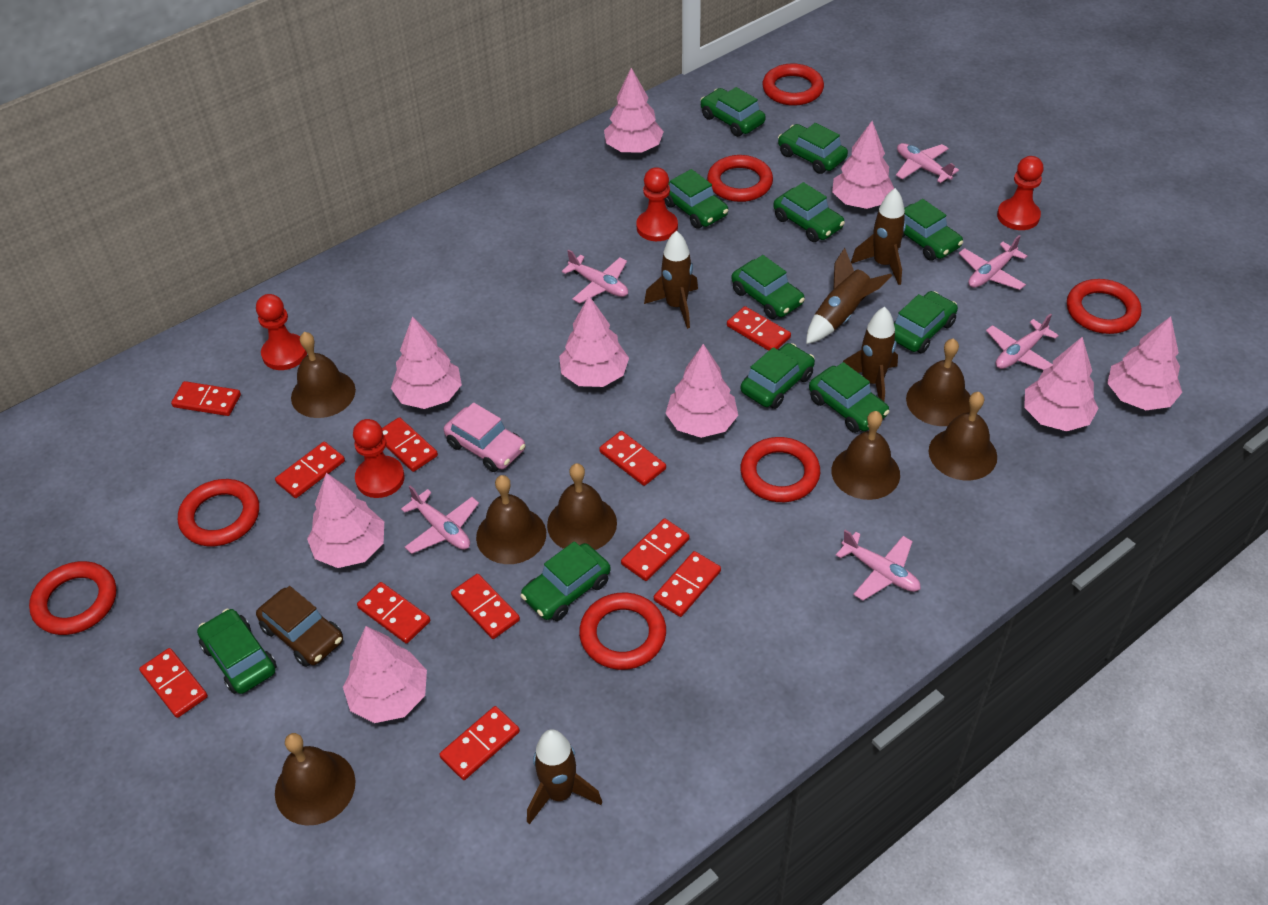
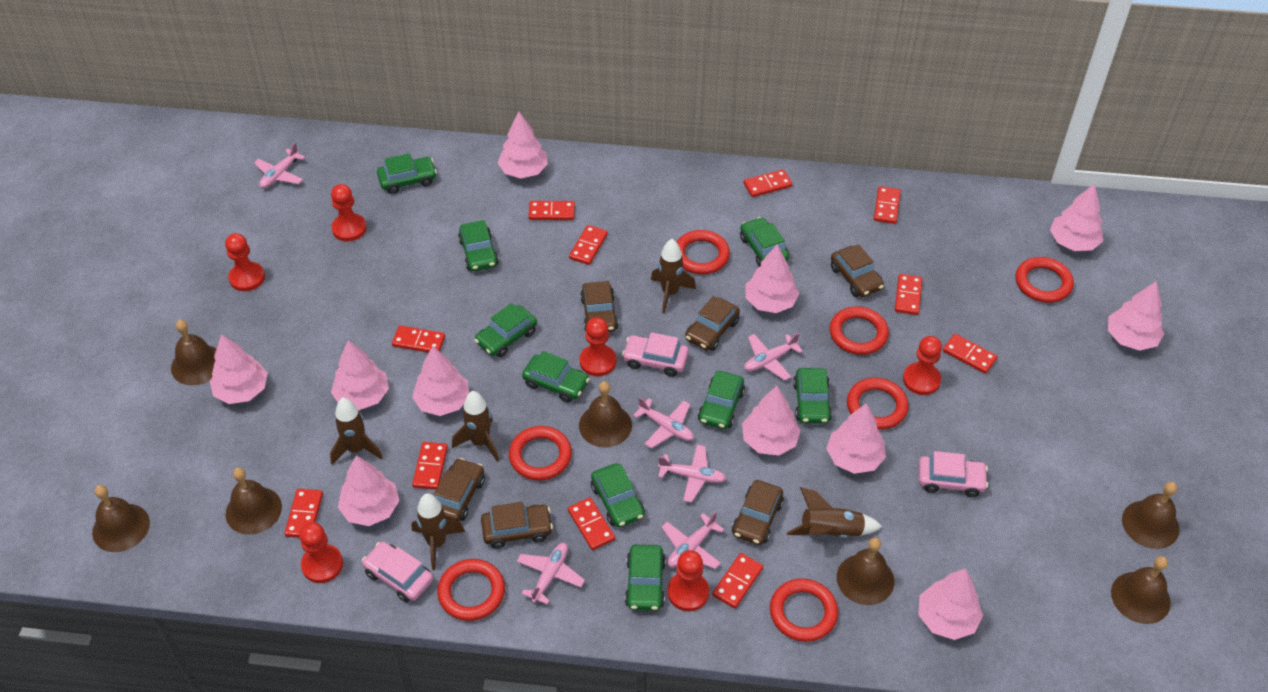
brown car: 1 -> 6
green car: 11 -> 9
pink car: 1 -> 3
pink tree: 9 -> 11
red pawn: 4 -> 6

